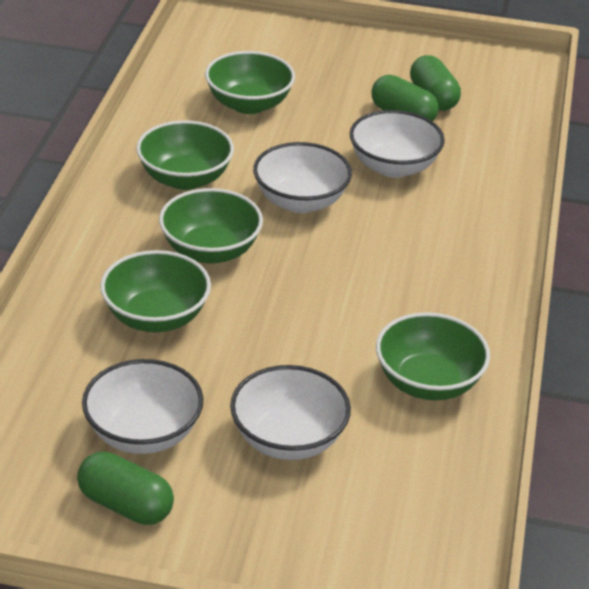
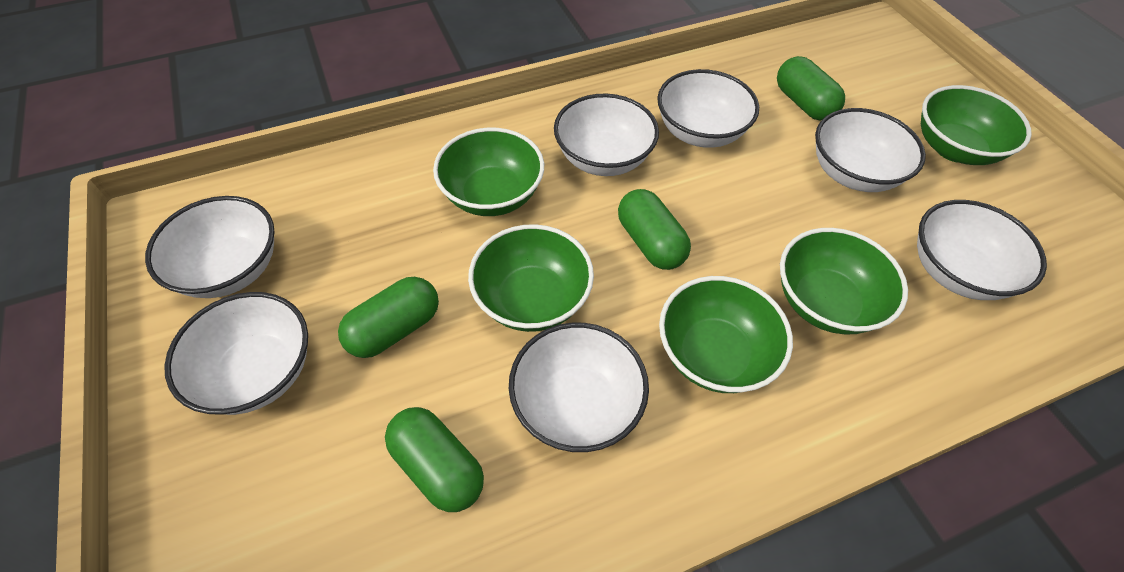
green capsule: 3 -> 4
white bowl: 4 -> 7

